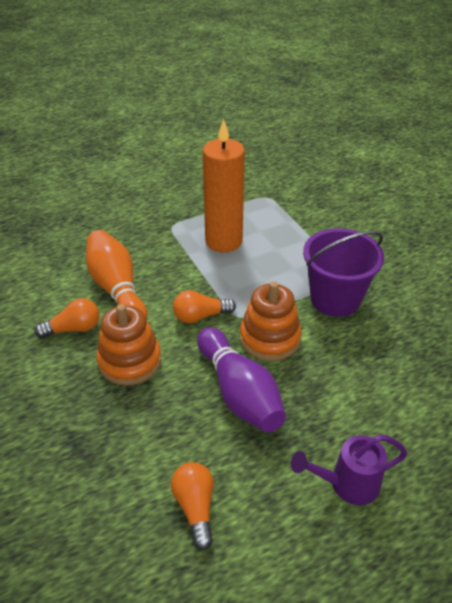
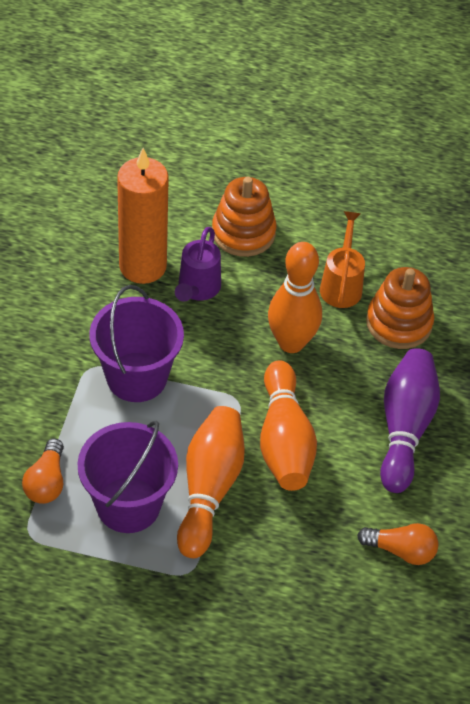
orange bowling pin: 1 -> 3
orange light bulb: 3 -> 2
orange watering can: 0 -> 1
purple bucket: 1 -> 2

